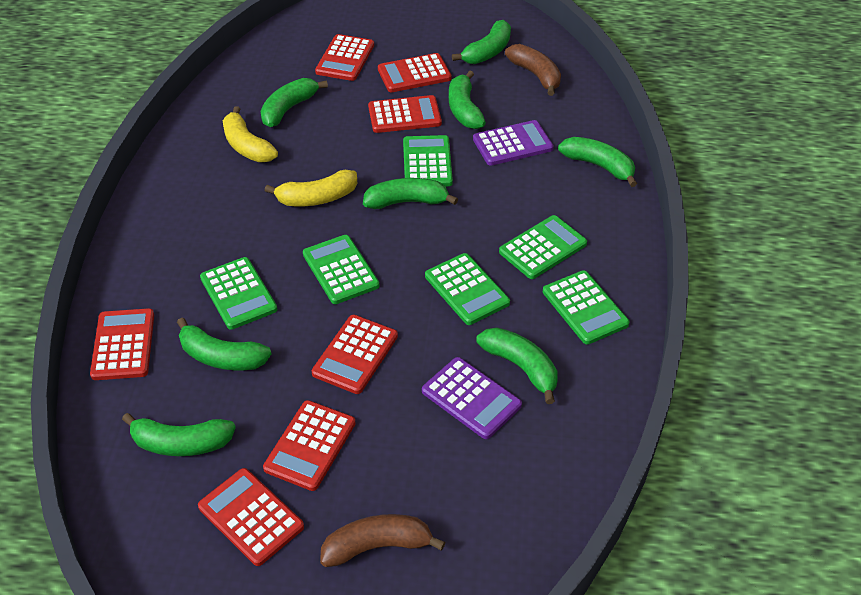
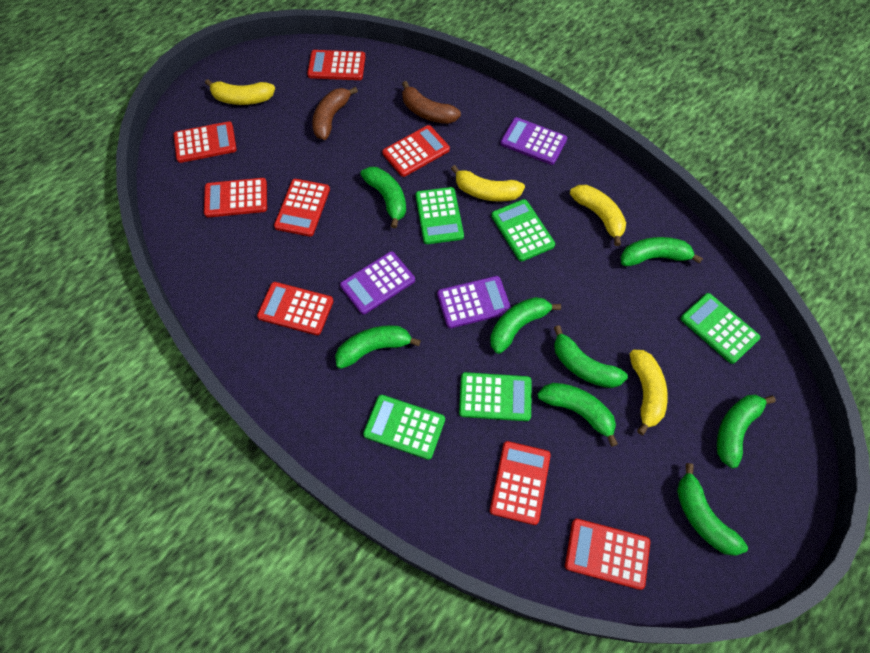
green calculator: 6 -> 5
purple calculator: 2 -> 3
red calculator: 7 -> 8
yellow banana: 2 -> 4

